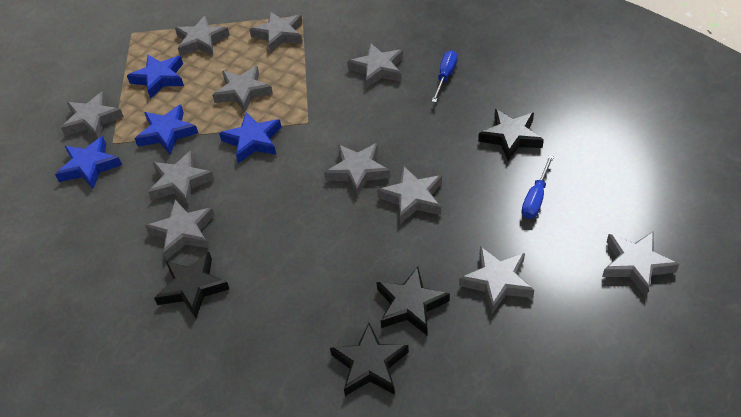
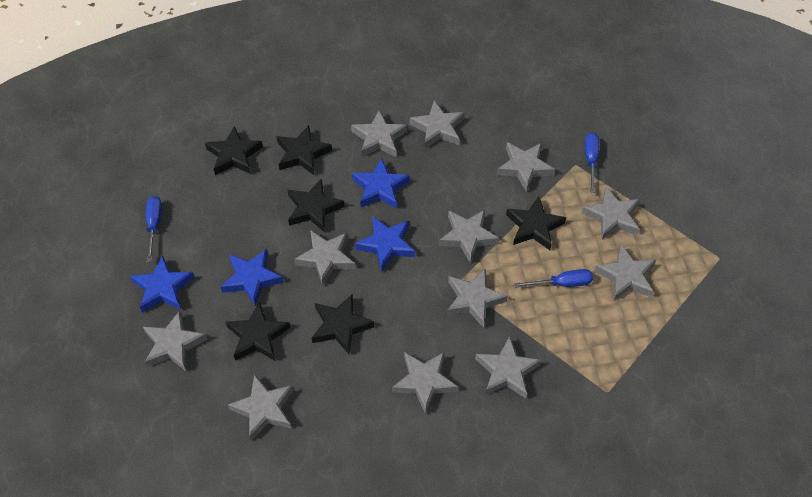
black star: 4 -> 6
blue screwdriver: 2 -> 3
grey star: 11 -> 12

